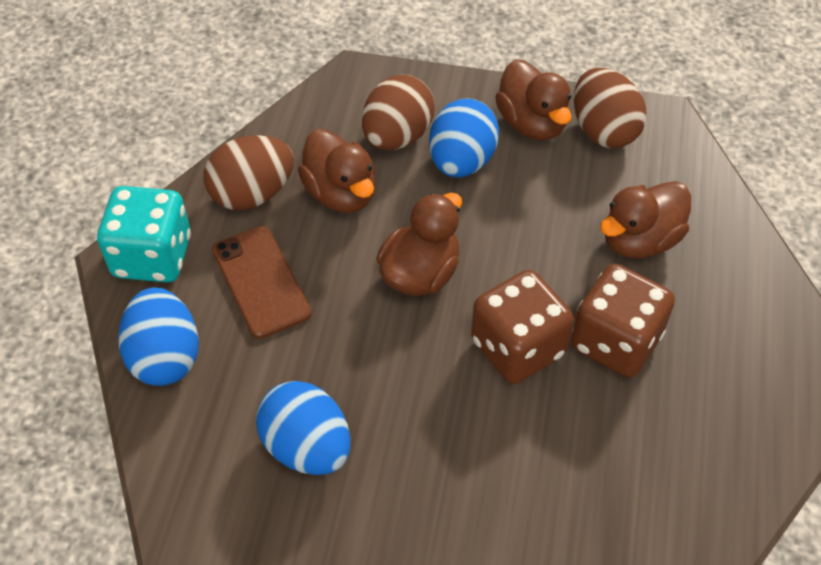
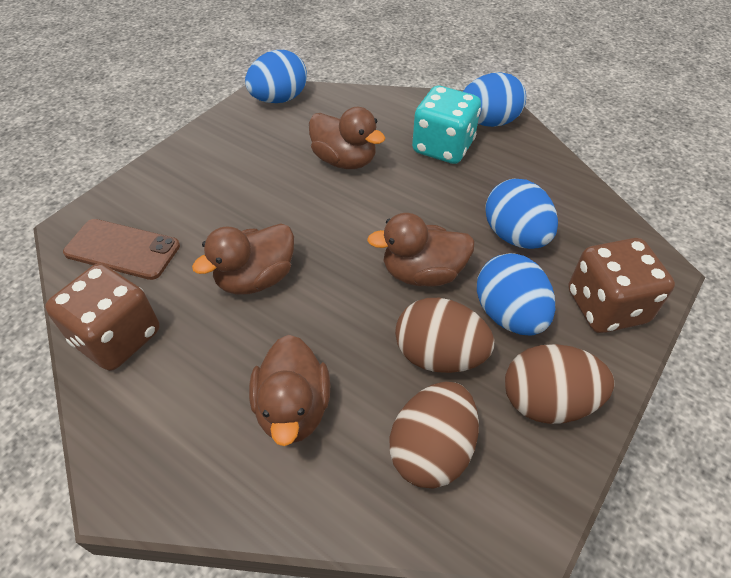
blue egg: 3 -> 4

